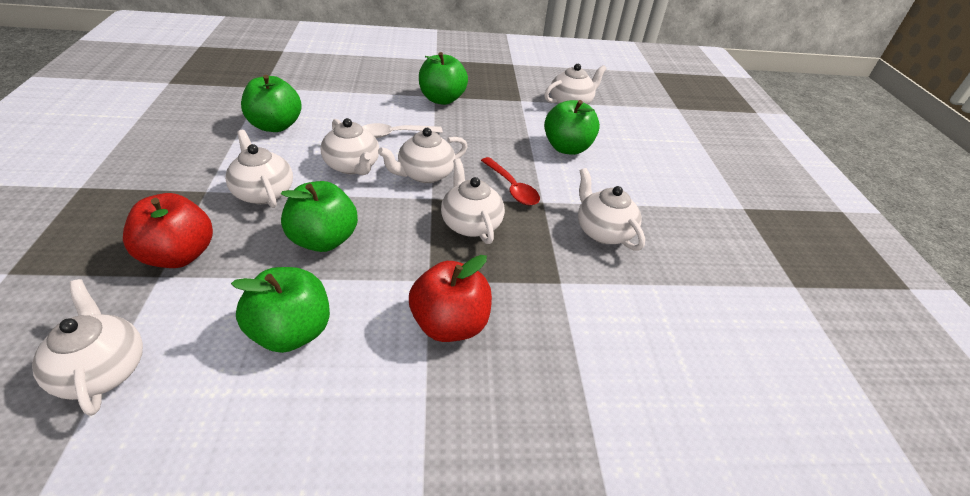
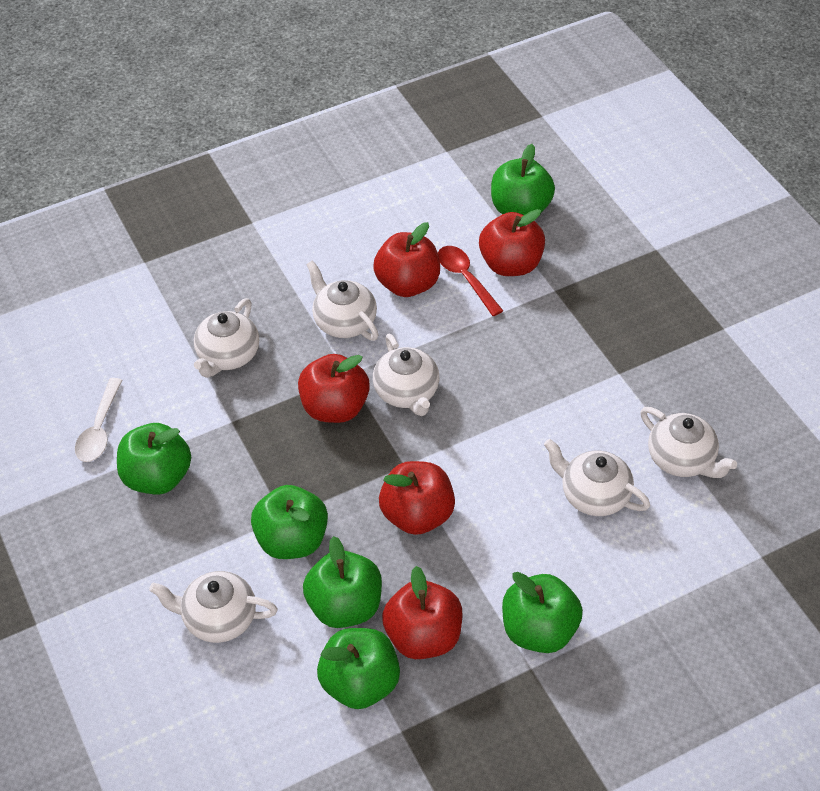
green apple: 5 -> 6
red apple: 2 -> 5
white teapot: 7 -> 6

